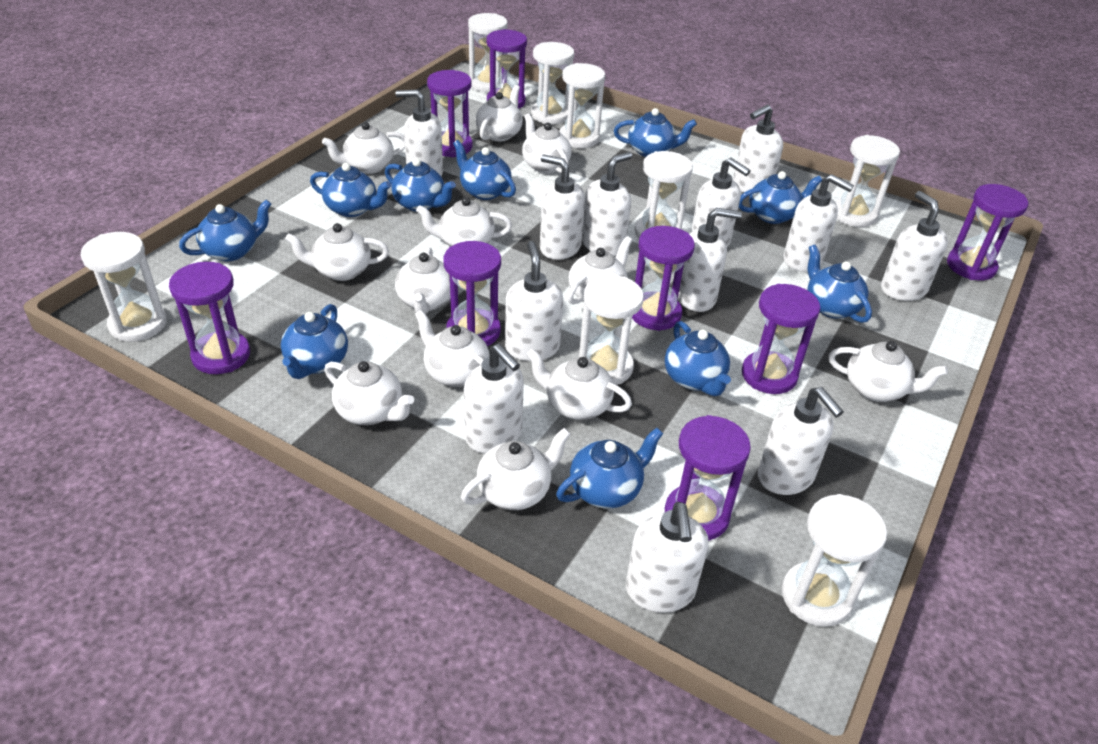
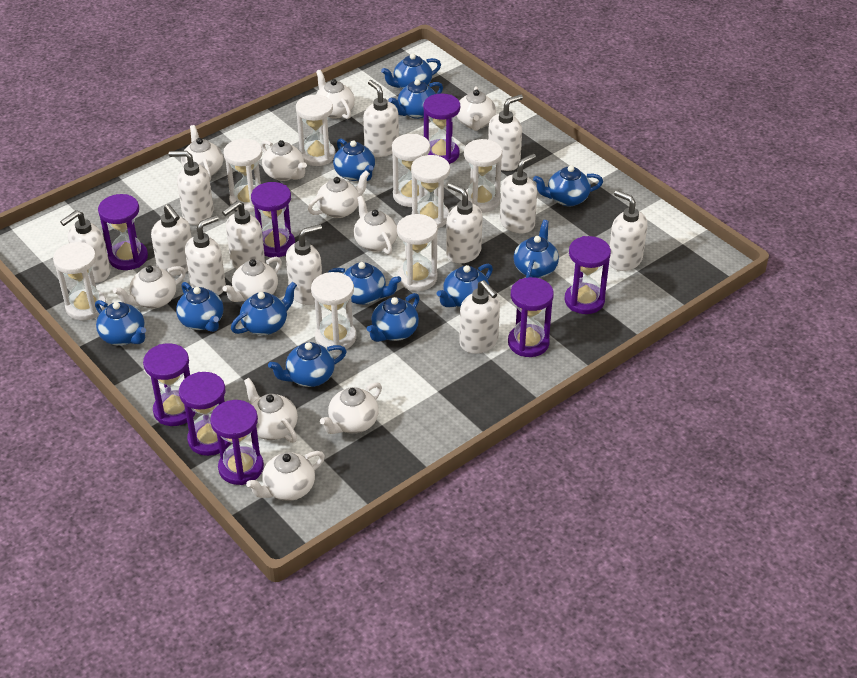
blue teapot: 10 -> 12
white teapot: 12 -> 11

